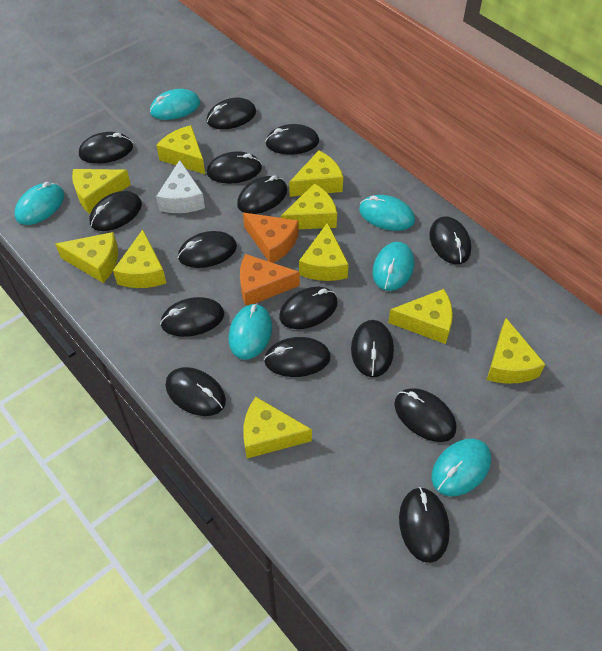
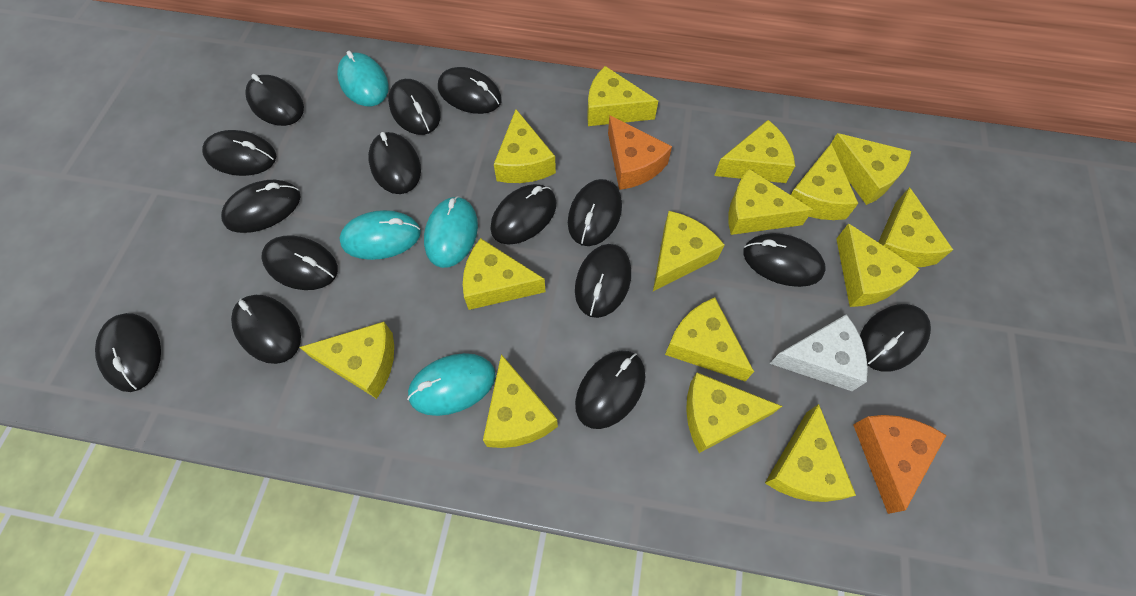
turquoise mouse: 6 -> 4
yellow cheese: 10 -> 15

